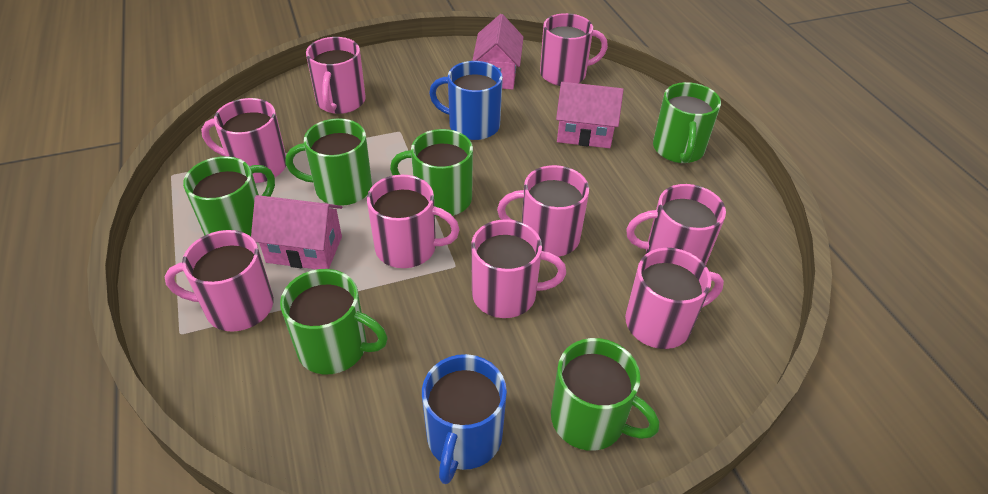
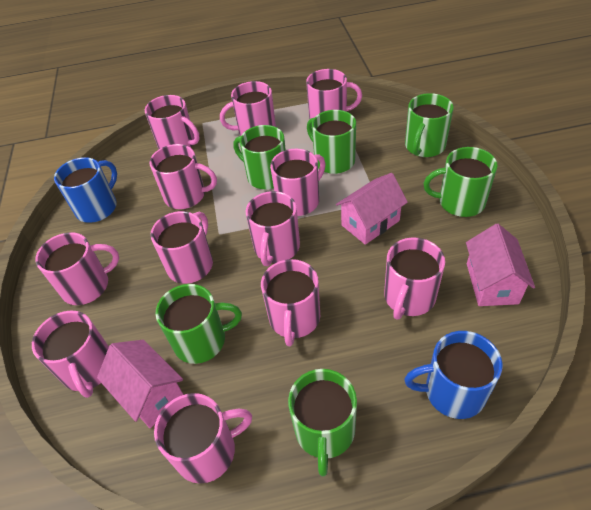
pink mug: 9 -> 12

